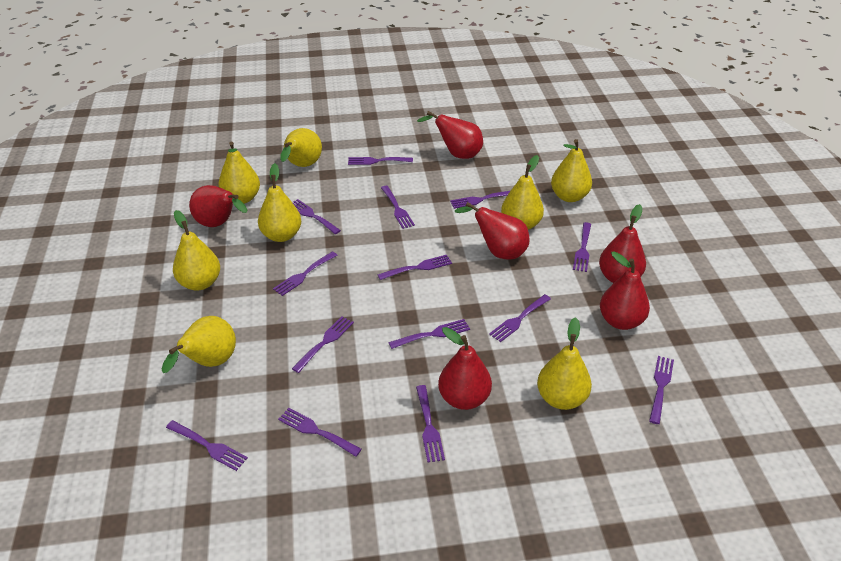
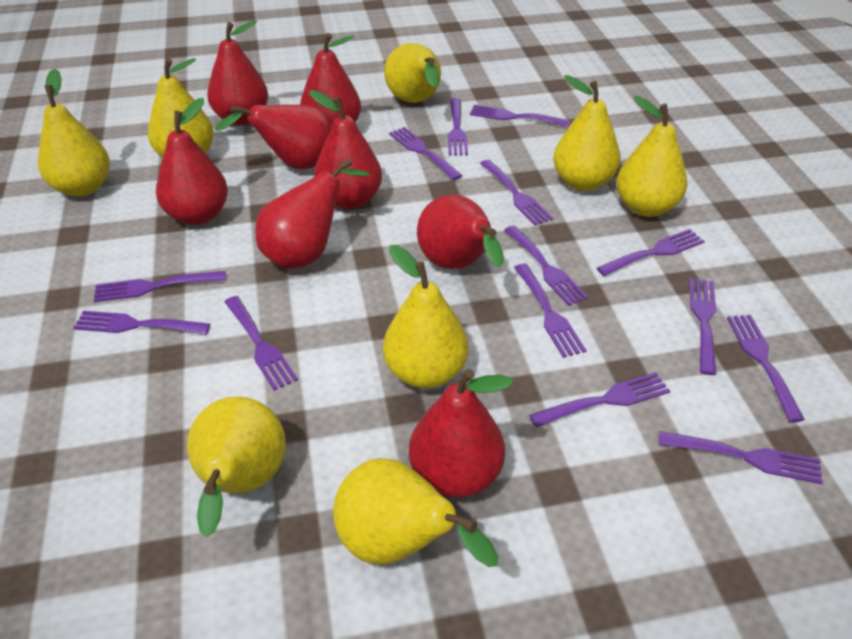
red pear: 6 -> 8

